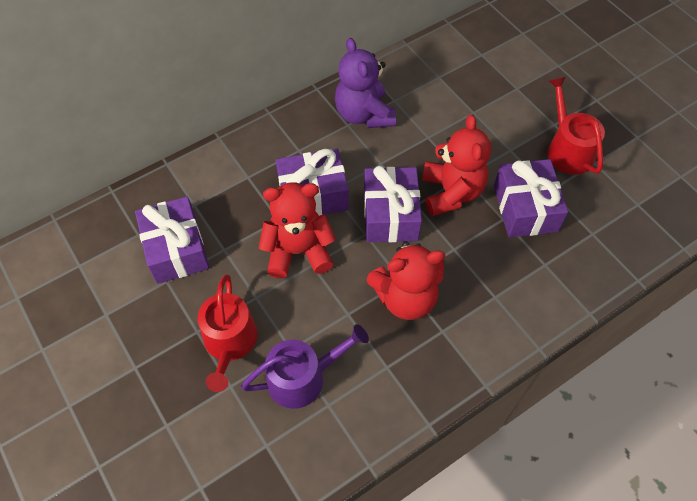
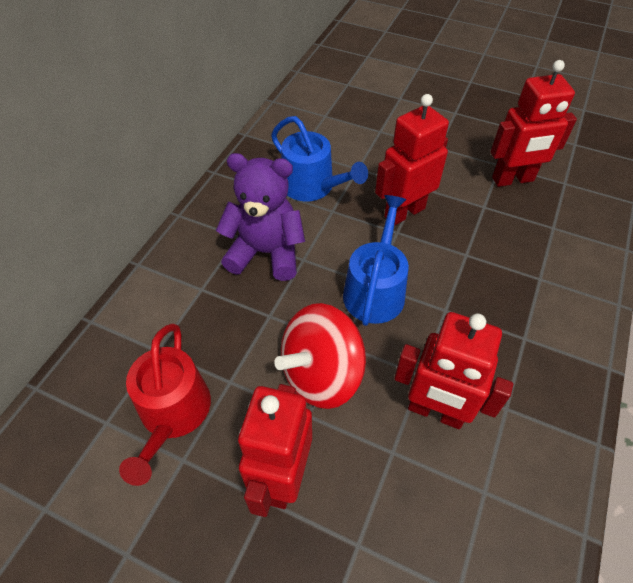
blue watering can: 0 -> 2
purple gift: 4 -> 0
purple watering can: 1 -> 0
red robot: 0 -> 4
red spinning top: 0 -> 1
red teddy bear: 3 -> 0
red watering can: 2 -> 1

